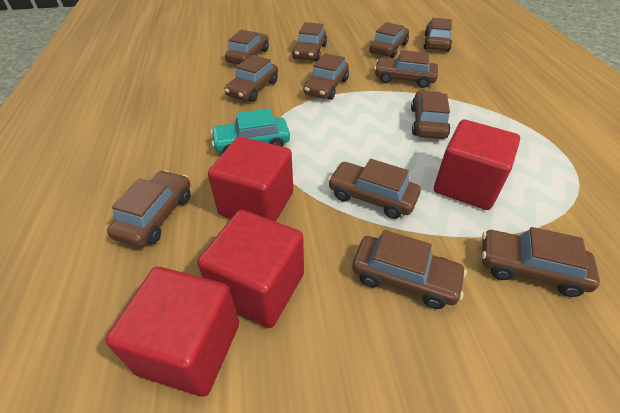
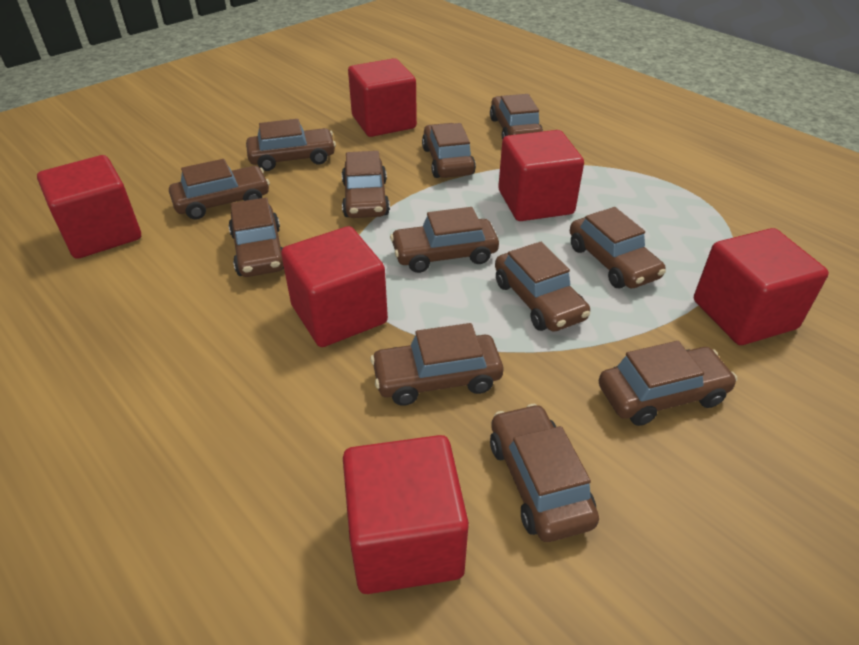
red cube: 4 -> 6
turquoise car: 1 -> 0

